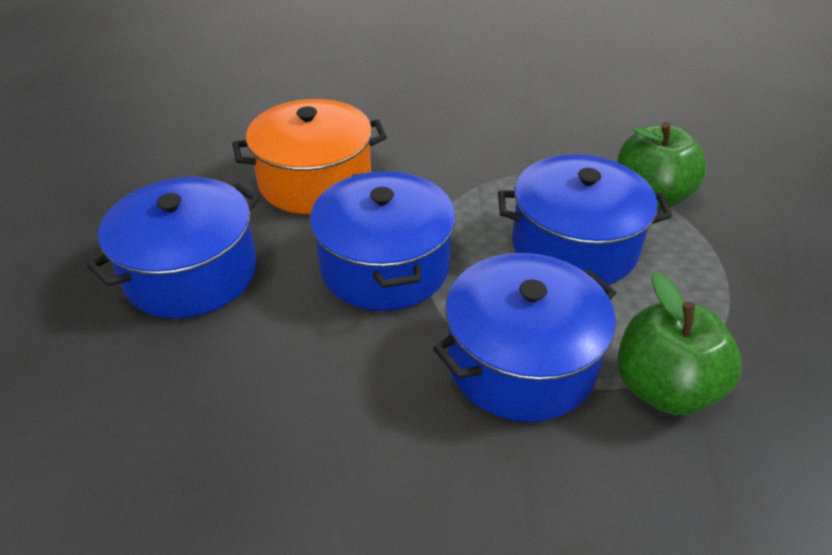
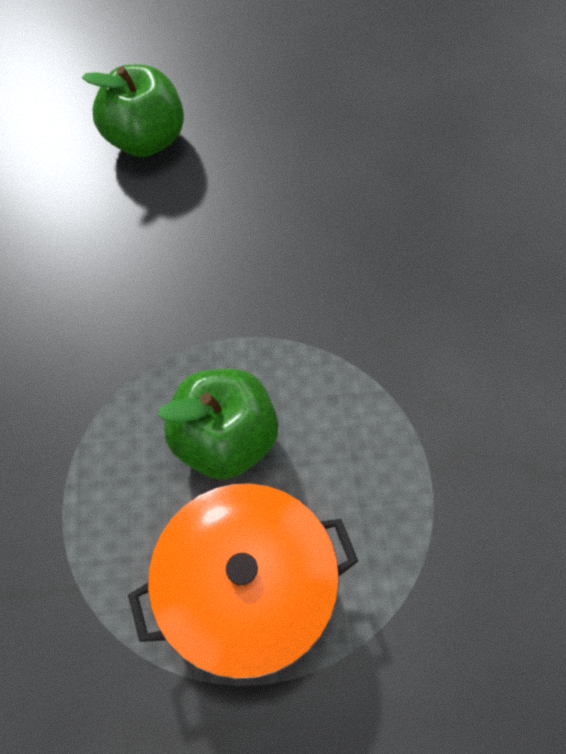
blue pot: 4 -> 0

